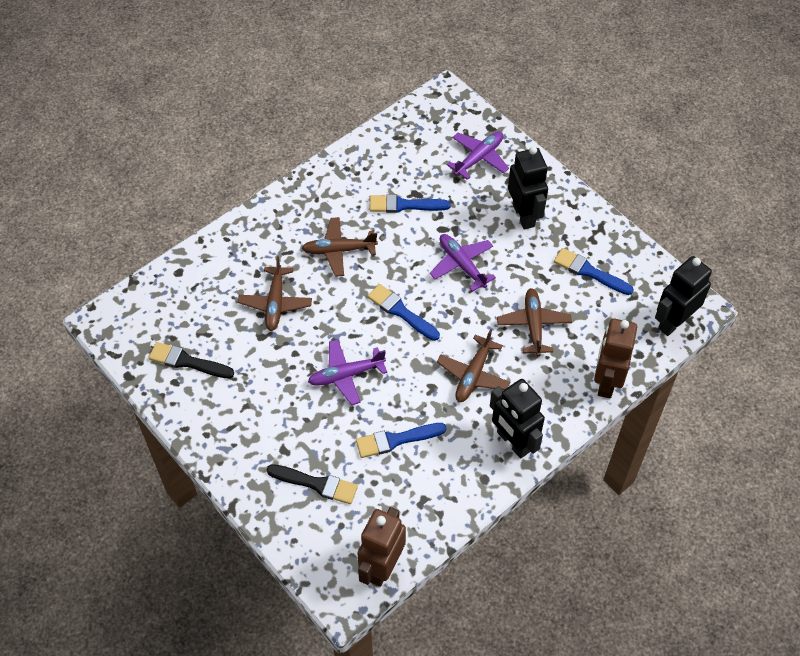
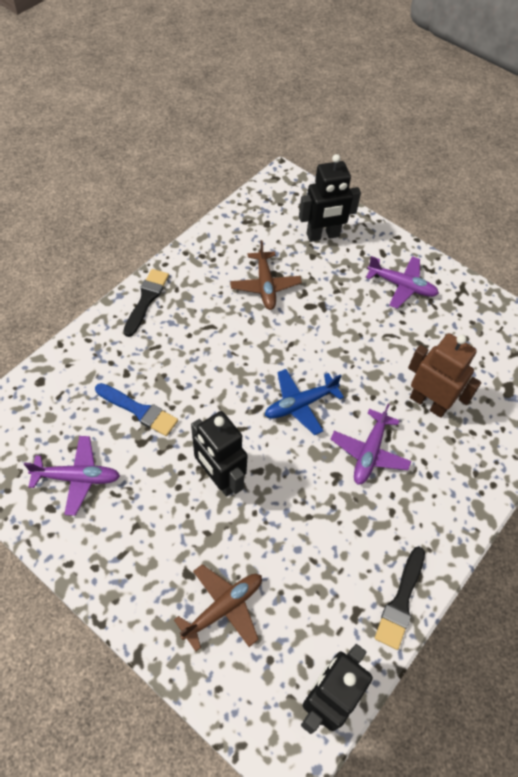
blue brush: 4 -> 1
blue plane: 0 -> 1
brown plane: 4 -> 2
brown robot: 2 -> 1

